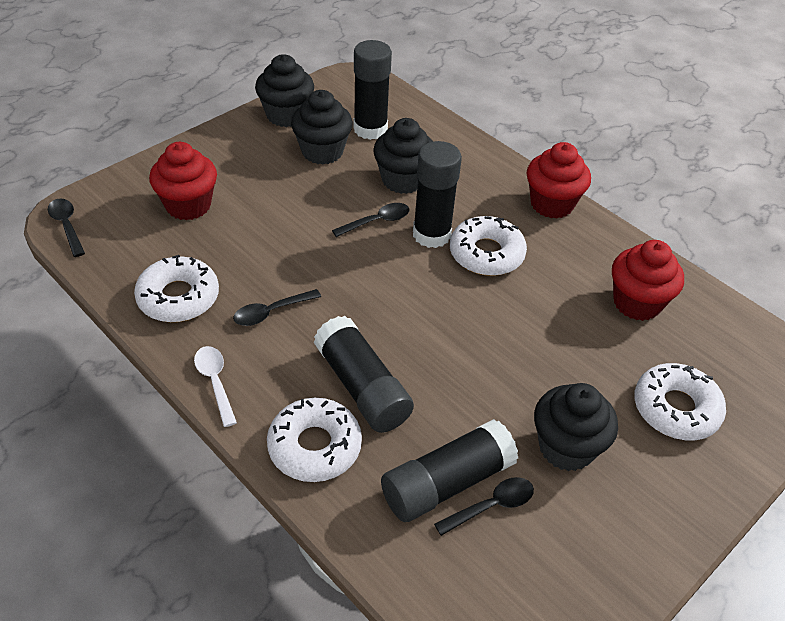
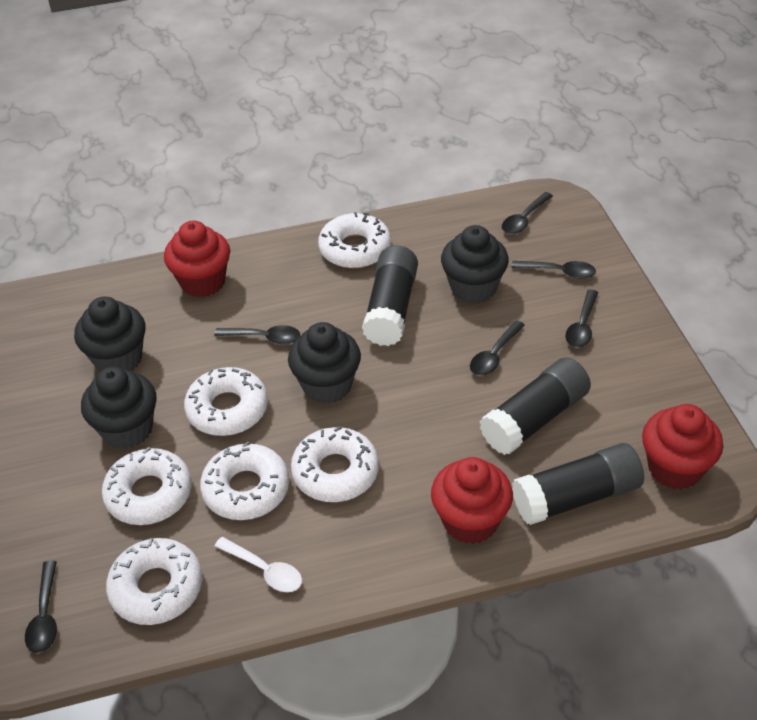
black glue stick: 4 -> 3
black spoon: 4 -> 6
white donut: 4 -> 6

